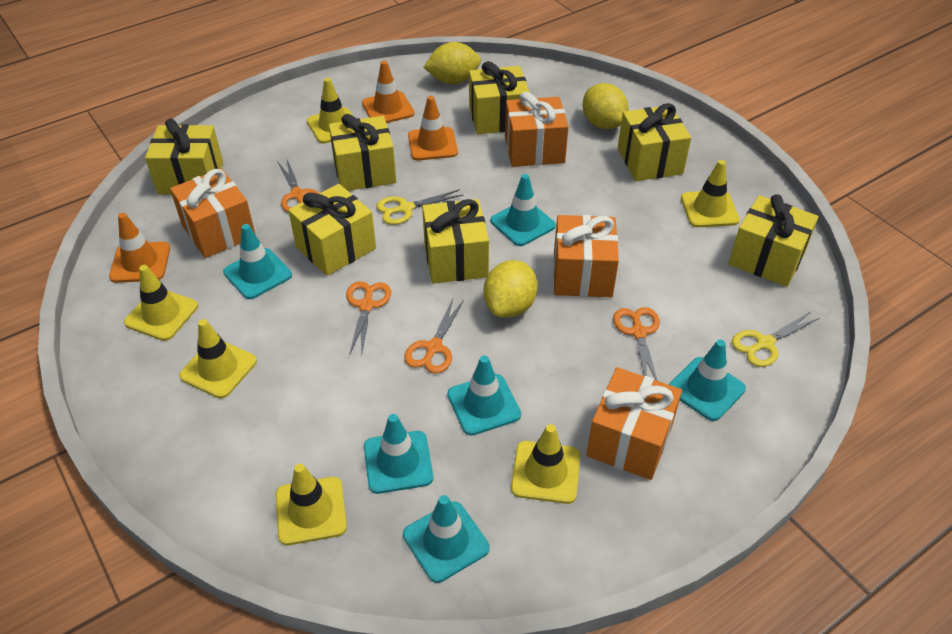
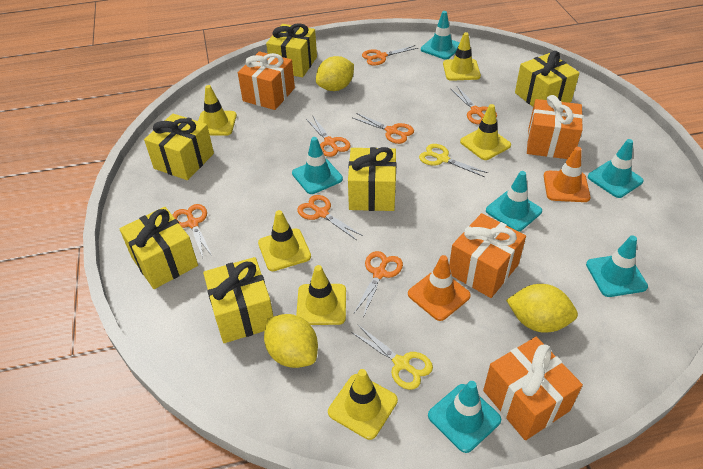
orange scissors: 4 -> 7
orange traffic cone: 3 -> 2
yellow gift: 7 -> 6

